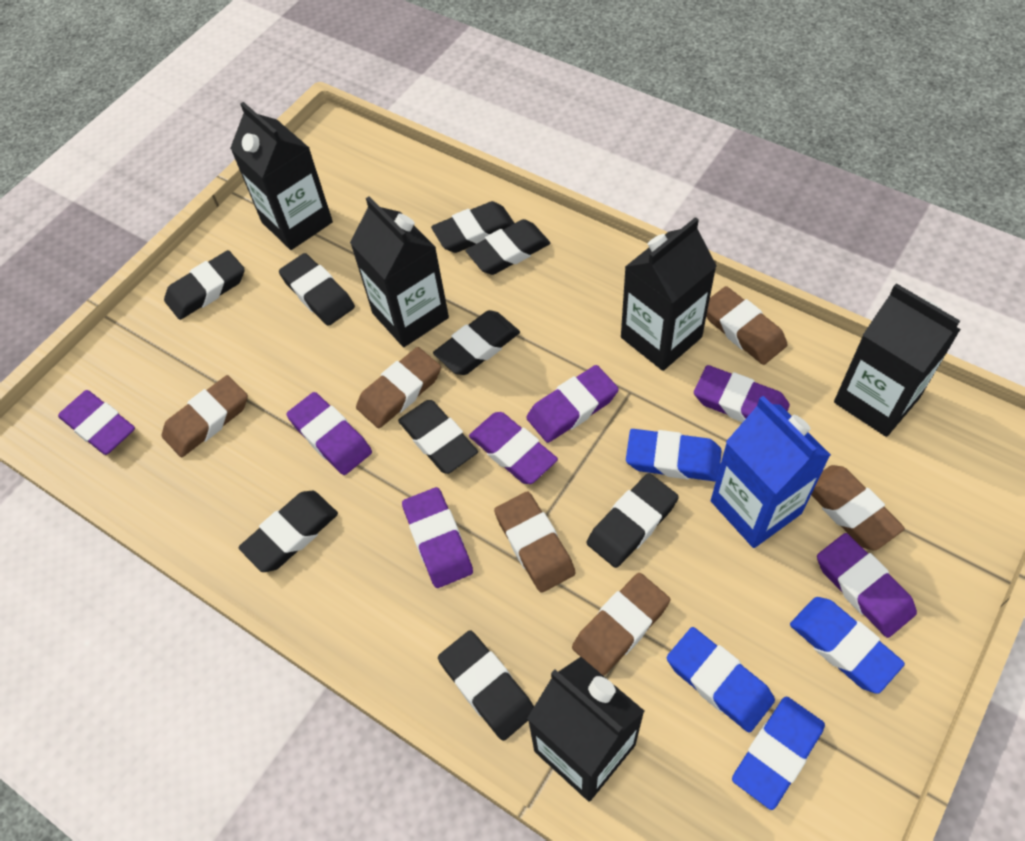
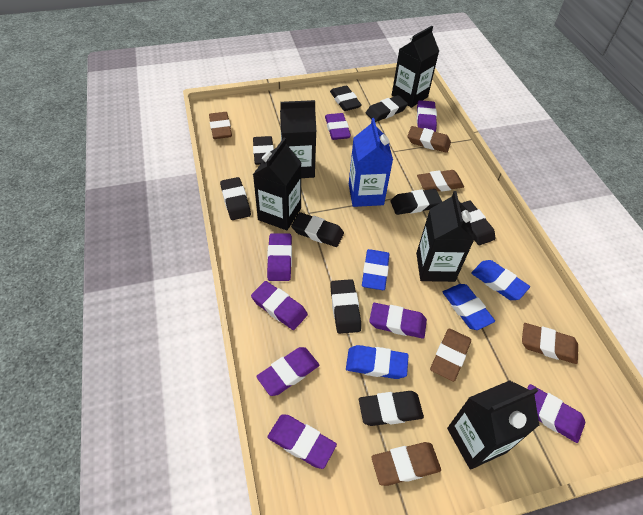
purple eraser: 7 -> 8

